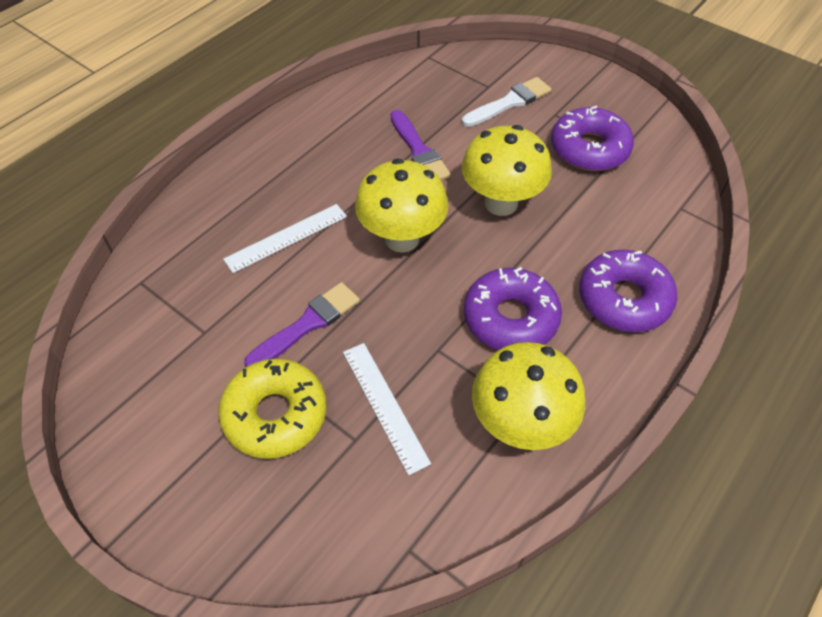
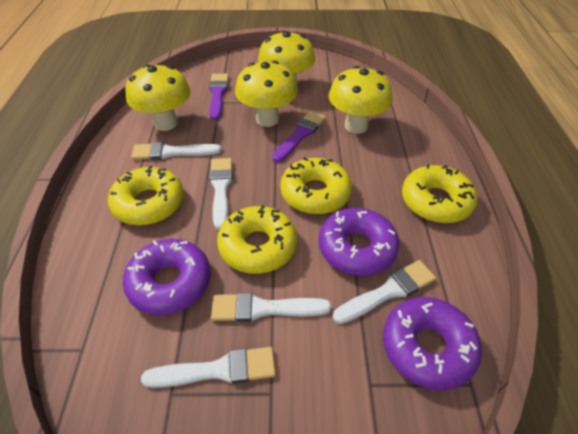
white brush: 1 -> 5
white ruler: 2 -> 0
yellow donut: 1 -> 4
yellow mushroom: 3 -> 4

